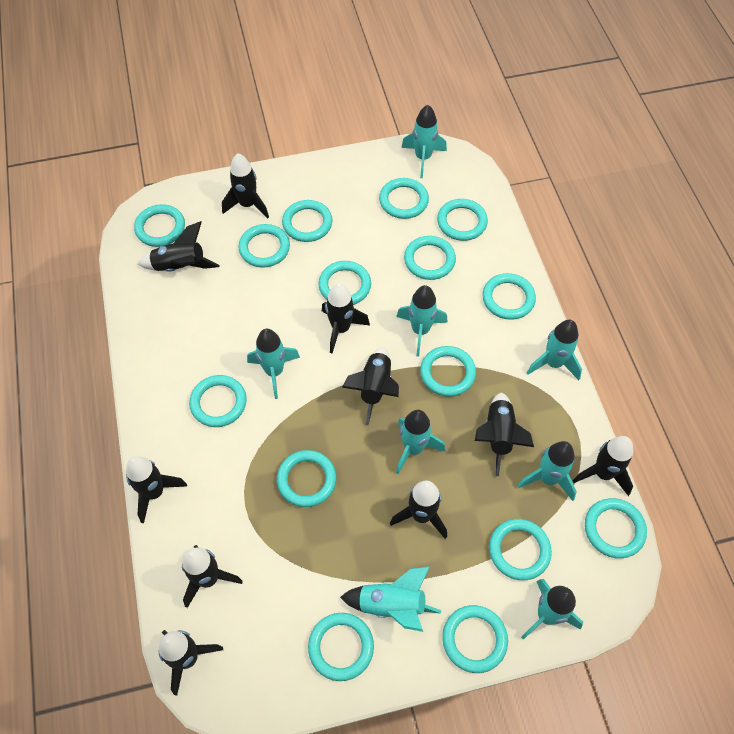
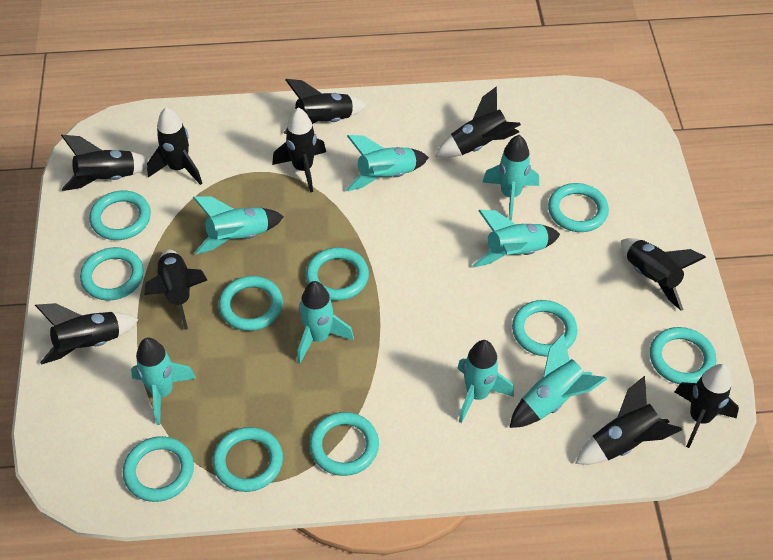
turquoise ring: 15 -> 10

